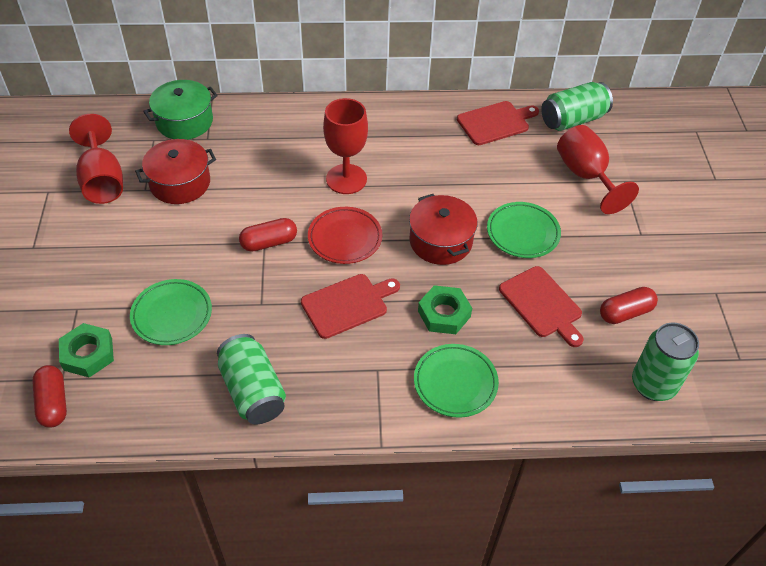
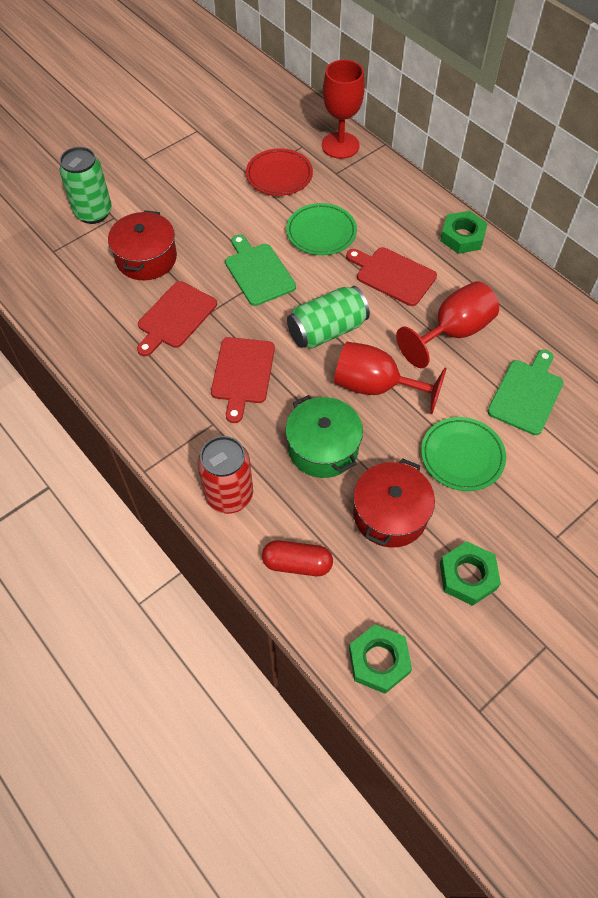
green can: 3 -> 2
green cutting board: 0 -> 2
green nut: 2 -> 3
green plate: 3 -> 2
red can: 0 -> 1
red capsule: 3 -> 1

